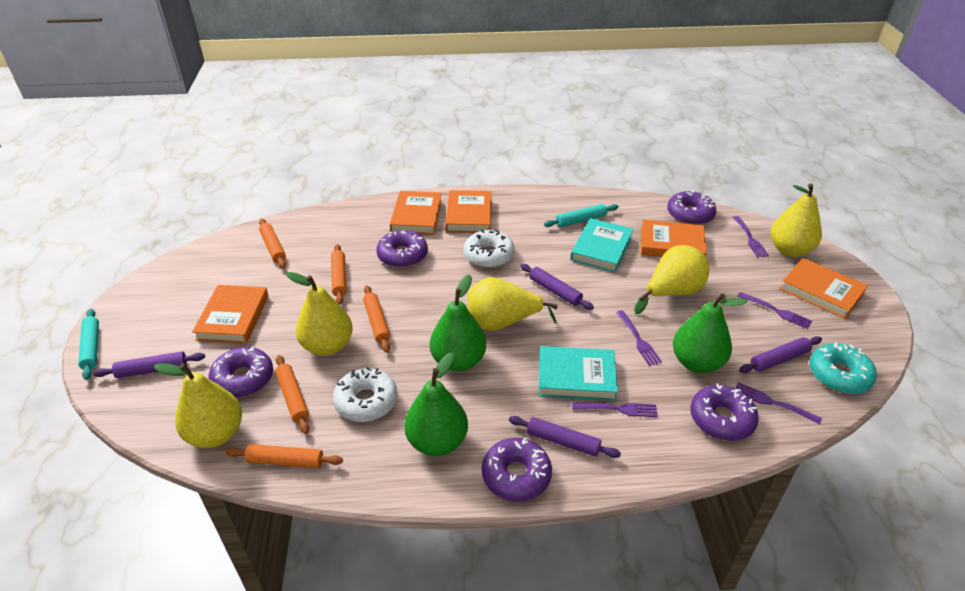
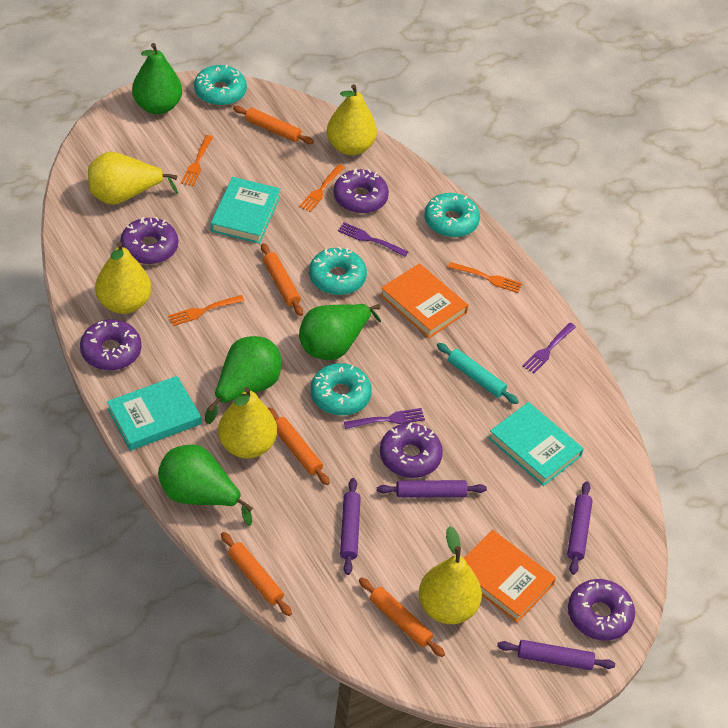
green pear: 3 -> 4
orange book: 5 -> 2
orange fork: 0 -> 4
purple fork: 5 -> 3
turquoise book: 2 -> 3
turquoise donut: 1 -> 4
turquoise rolling pin: 2 -> 1
white donut: 2 -> 0

